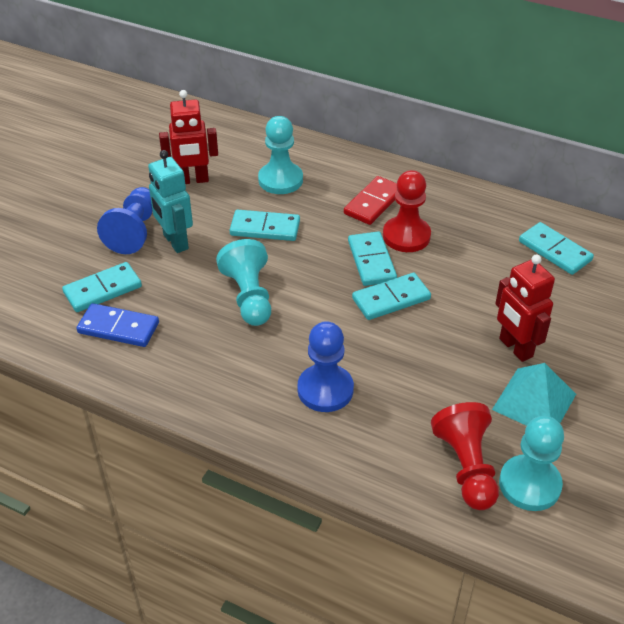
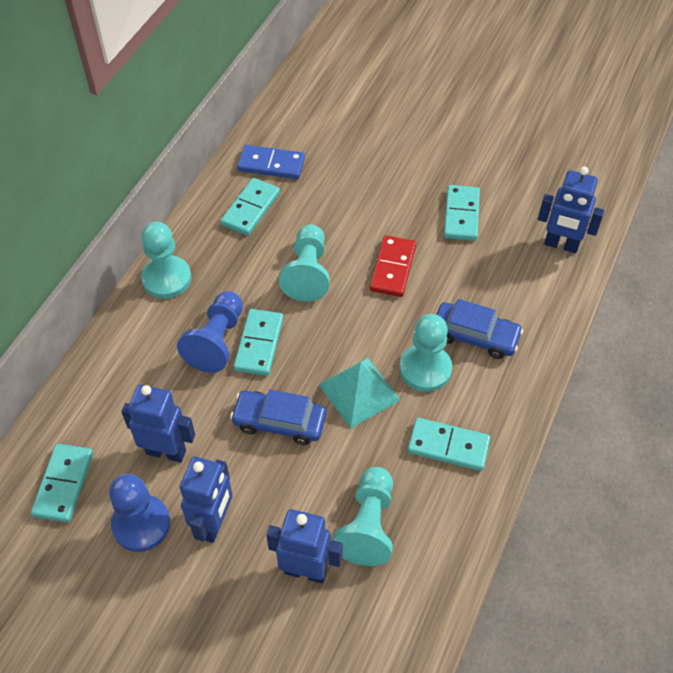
blue car: 0 -> 2
blue robot: 0 -> 4
red pawn: 2 -> 0
red robot: 2 -> 0
turquoise pawn: 3 -> 4
turquoise robot: 1 -> 0

